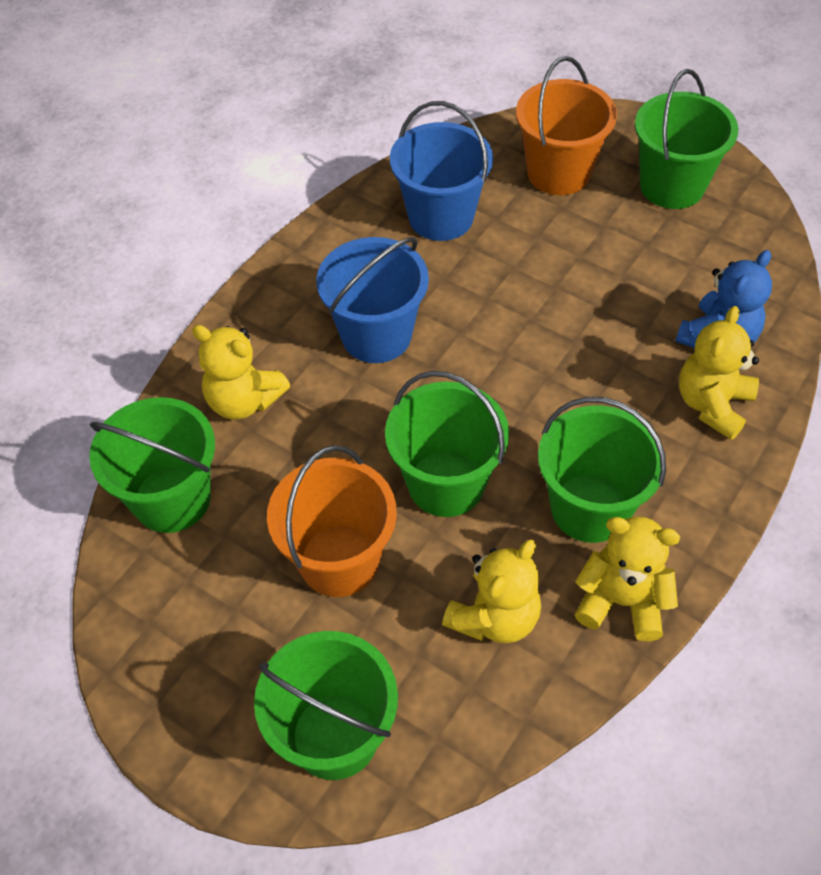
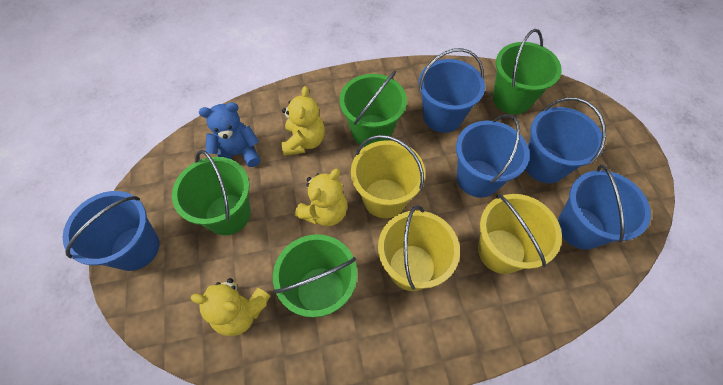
blue bucket: 2 -> 5
green bucket: 5 -> 4
orange bucket: 2 -> 0
yellow bucket: 0 -> 3
yellow teddy bear: 4 -> 3

